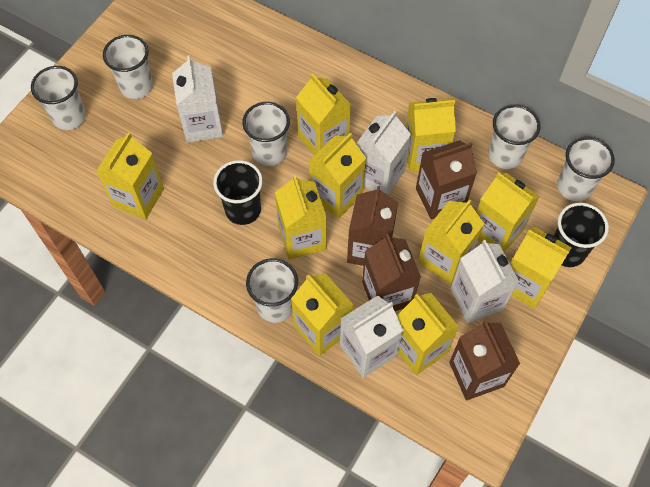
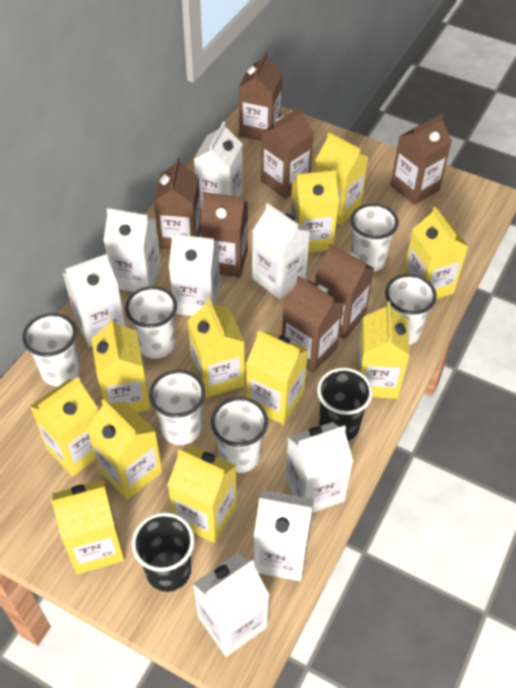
brown carton: 4 -> 7
white carton: 4 -> 8
yellow carton: 10 -> 11

